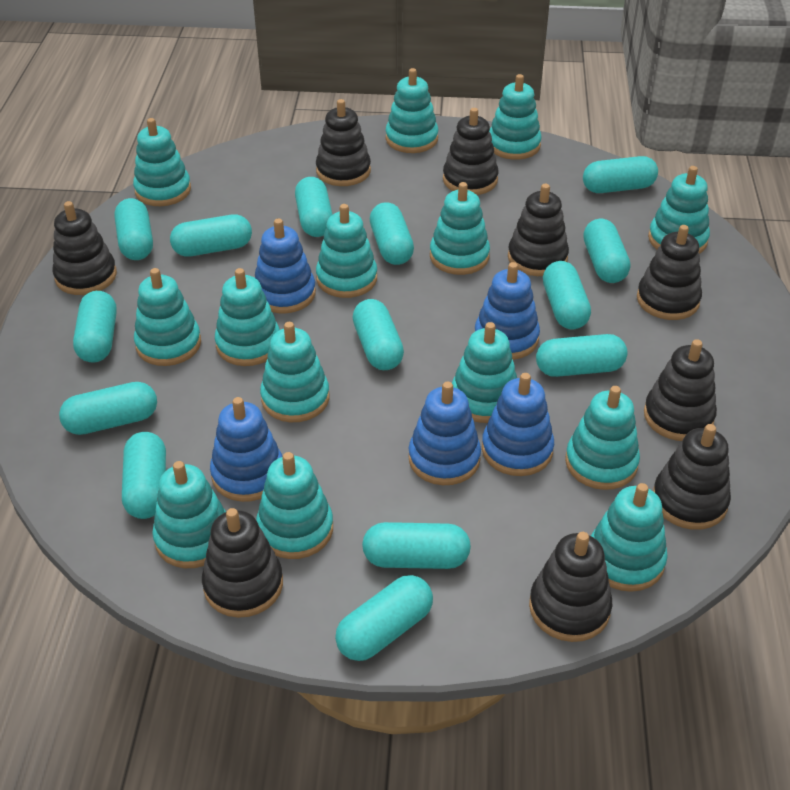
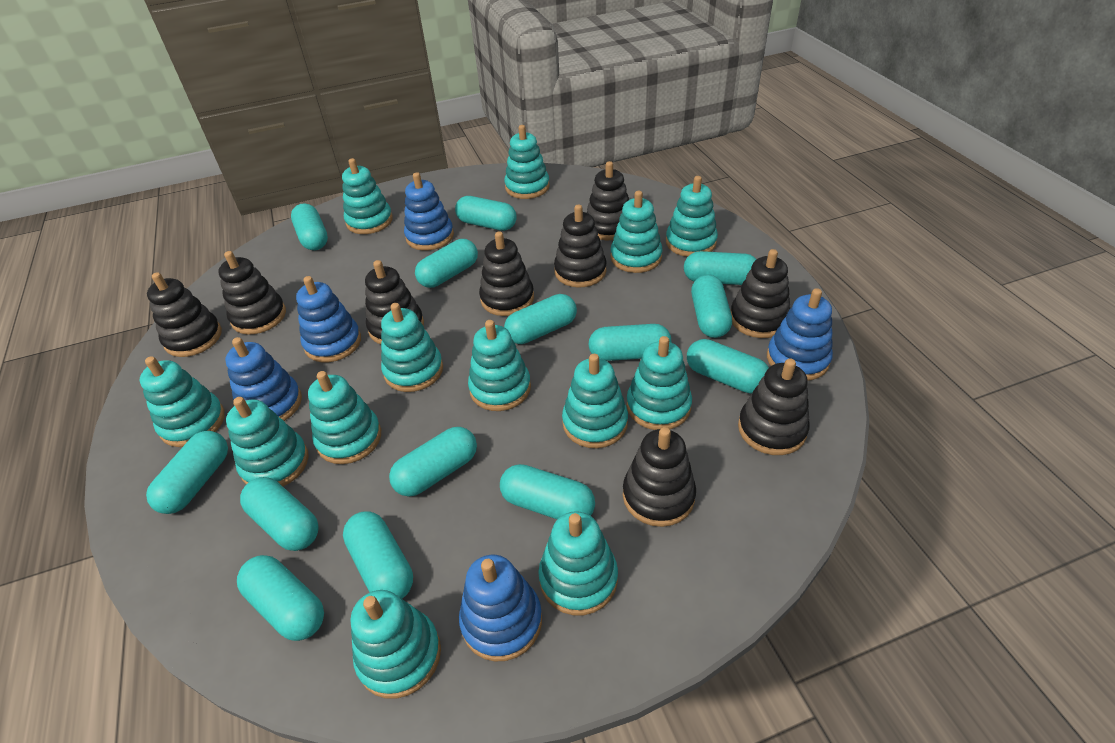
turquoise stacking toy: 14 -> 13

